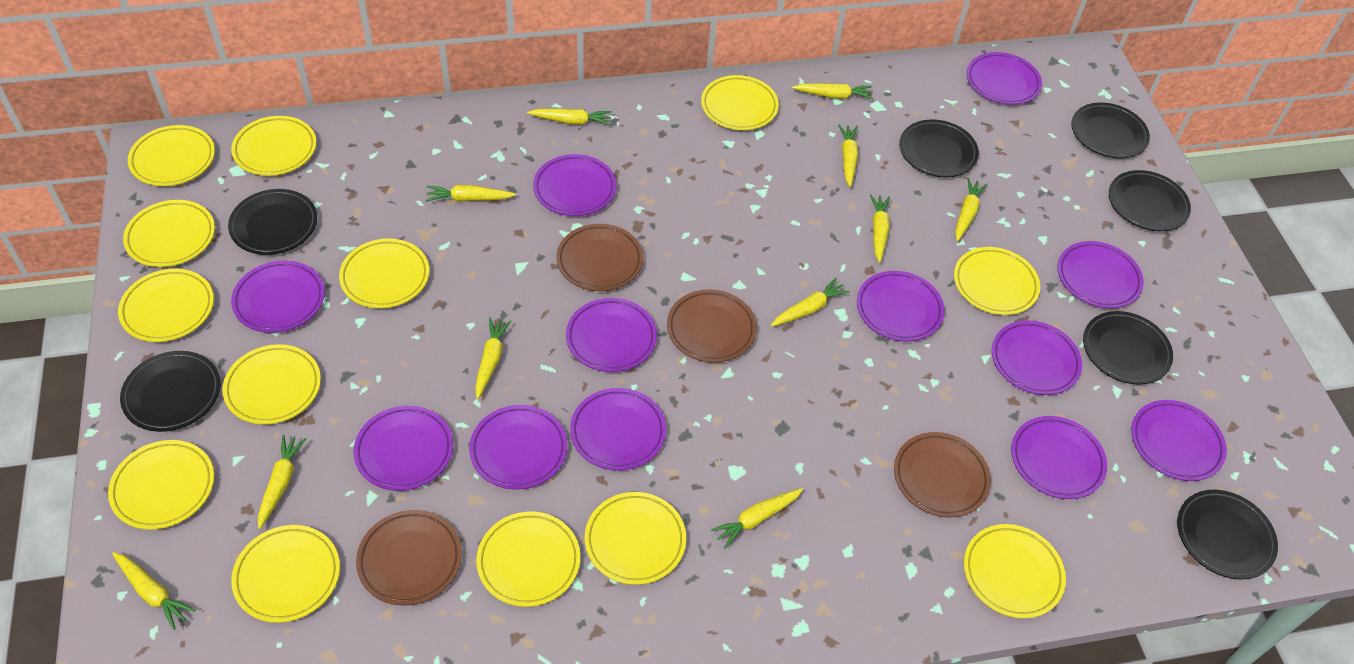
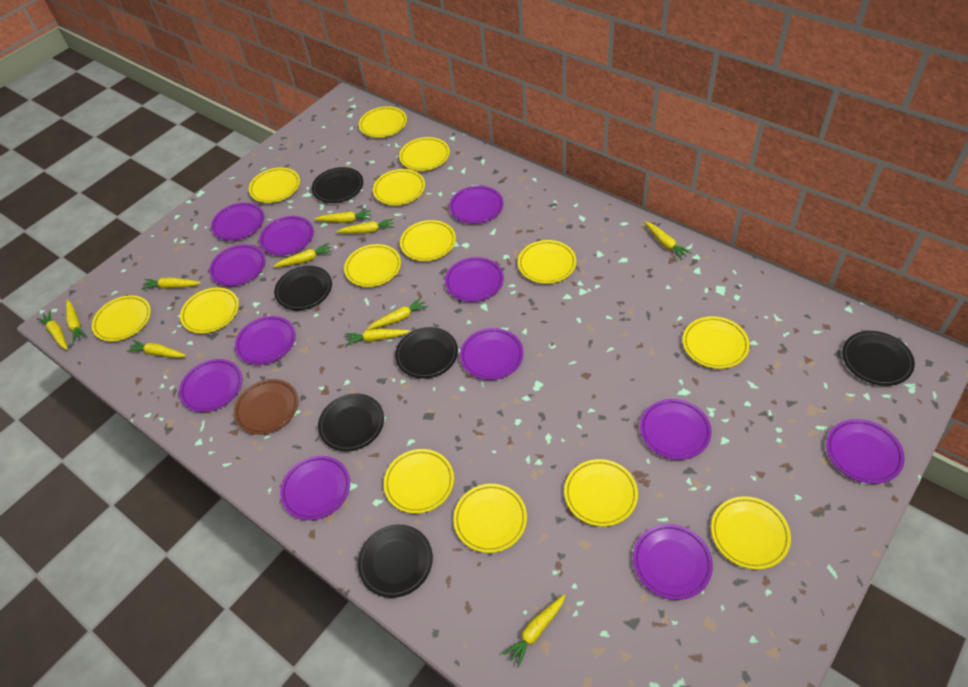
black plate: 7 -> 6
brown plate: 4 -> 1
yellow plate: 13 -> 14

